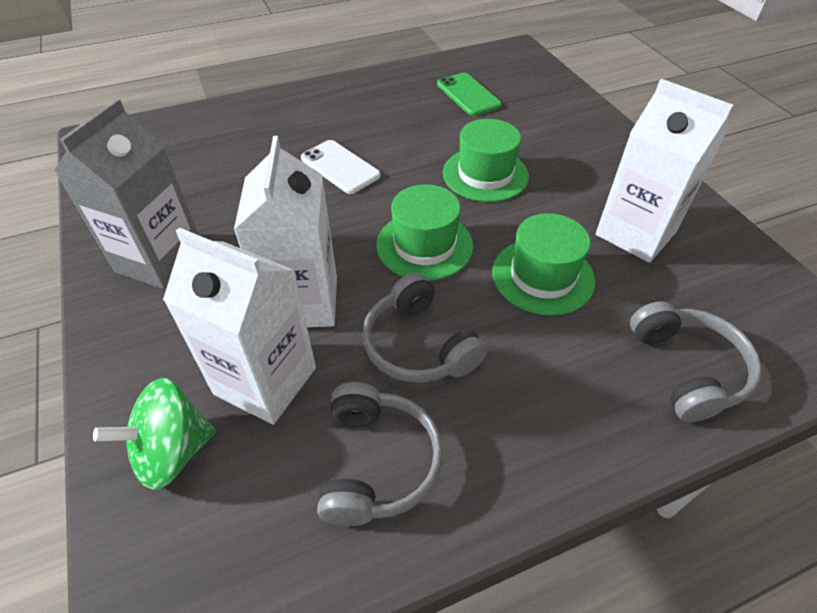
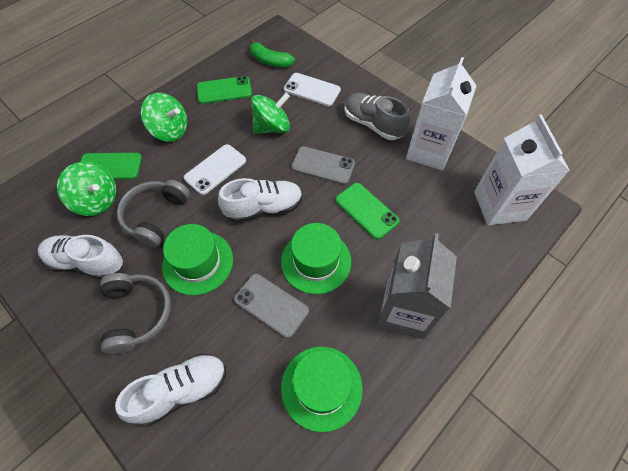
green banana: 0 -> 1
green phone: 1 -> 3
green spinning top: 1 -> 3
grey headphones: 3 -> 2
grey phone: 0 -> 2
grey shoe: 0 -> 1
white carton: 3 -> 2
white phone: 1 -> 2
white shoe: 0 -> 3

